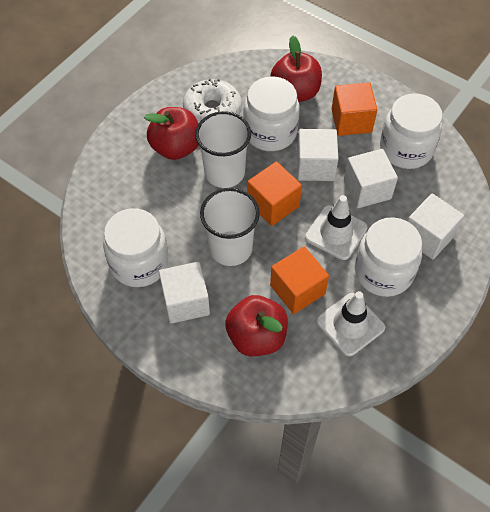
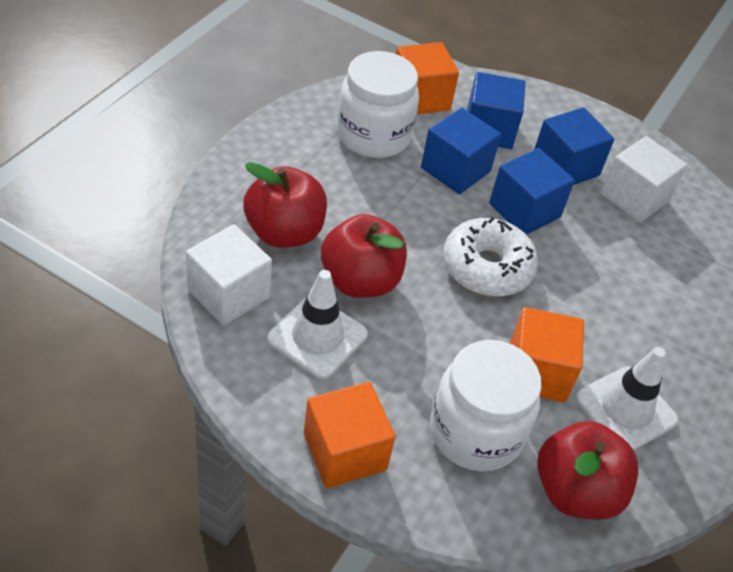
blue cube: 0 -> 4
white cube: 4 -> 2
white cup: 2 -> 0
white jar: 4 -> 2

